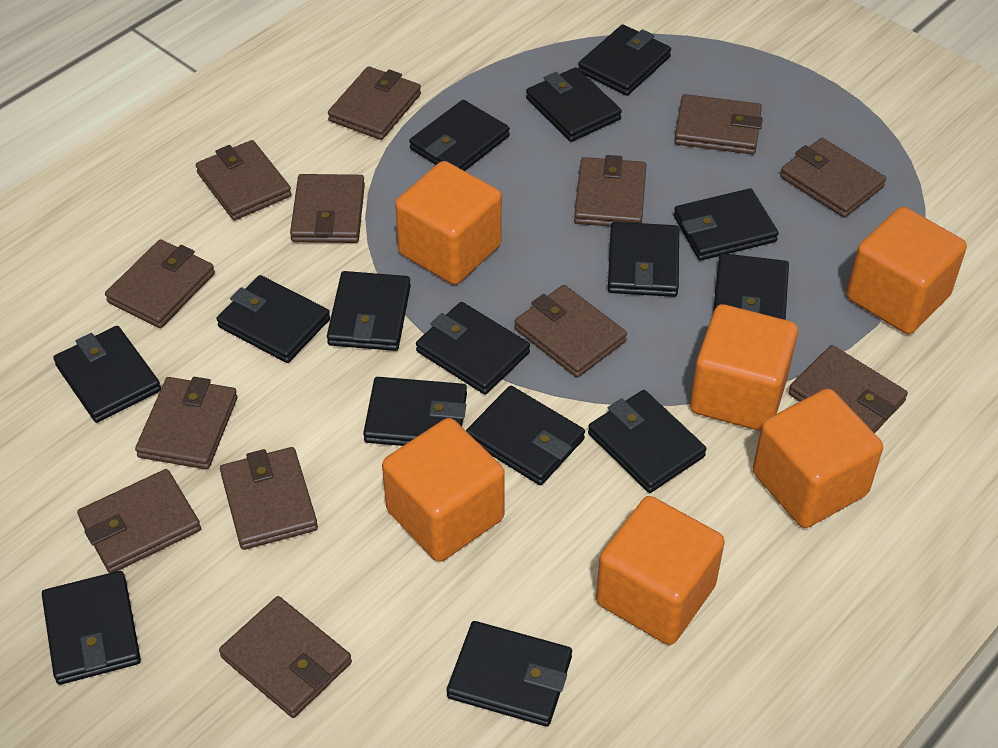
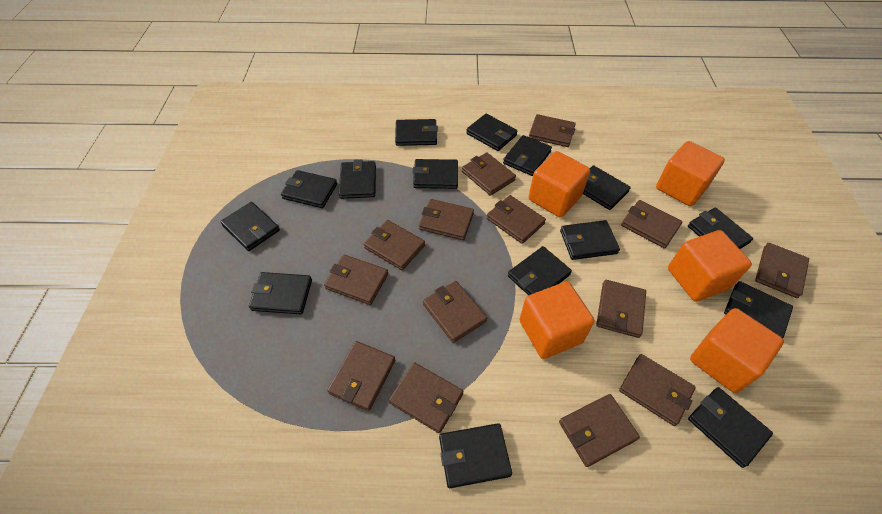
brown wallet: 13 -> 14
orange cube: 6 -> 5

